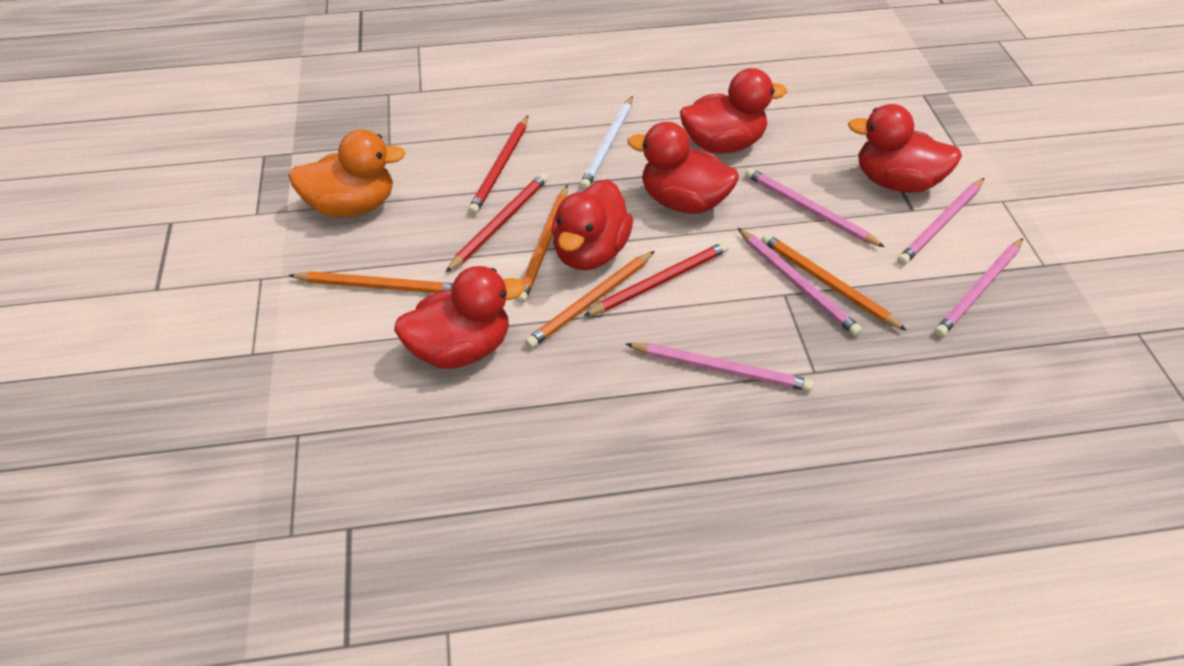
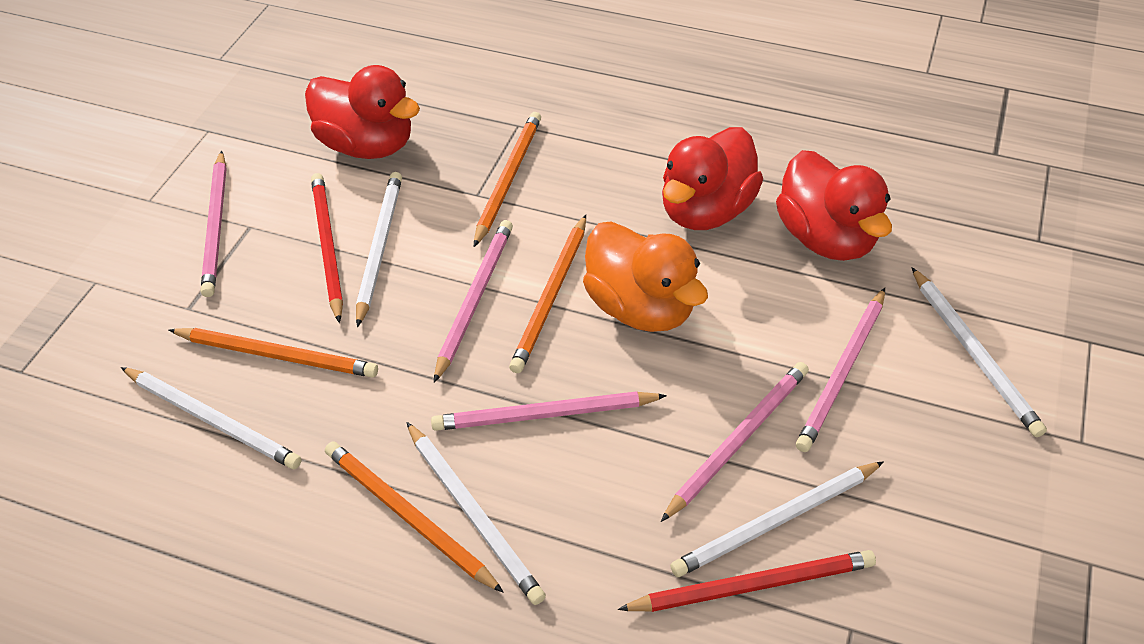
red duck: 5 -> 3
red pencil: 3 -> 2
white pencil: 1 -> 5

